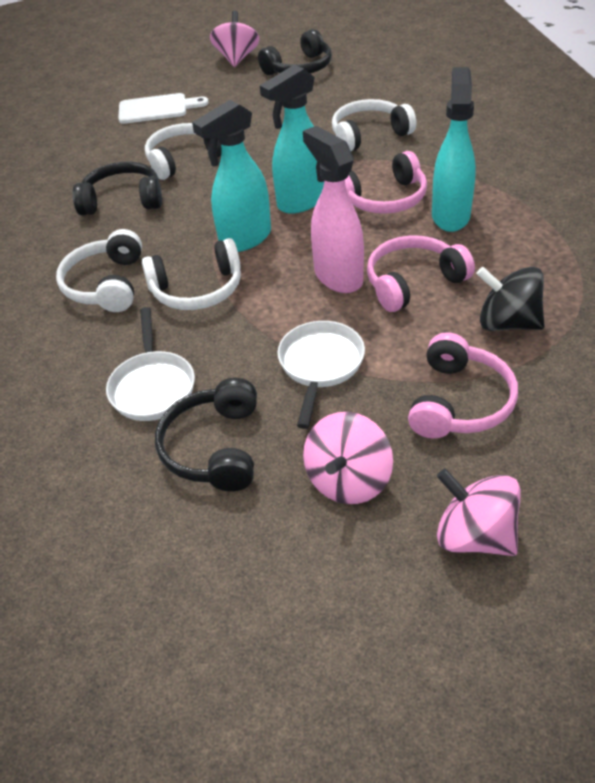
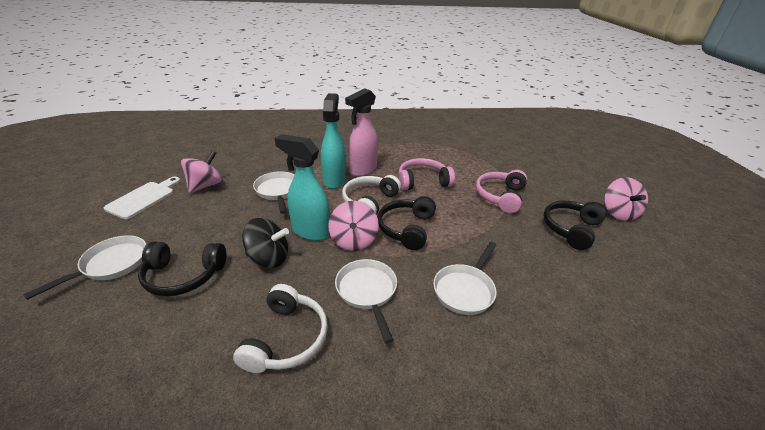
pink headphones: 3 -> 2
turquoise spray bottle: 3 -> 2
white headphones: 4 -> 2
white pan: 2 -> 4

